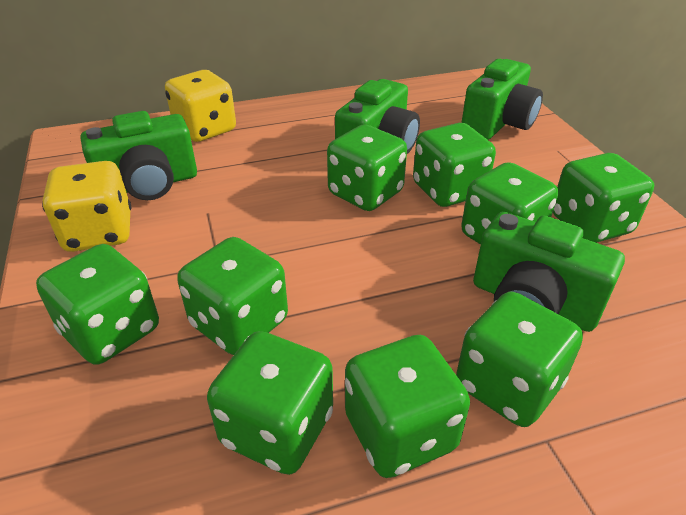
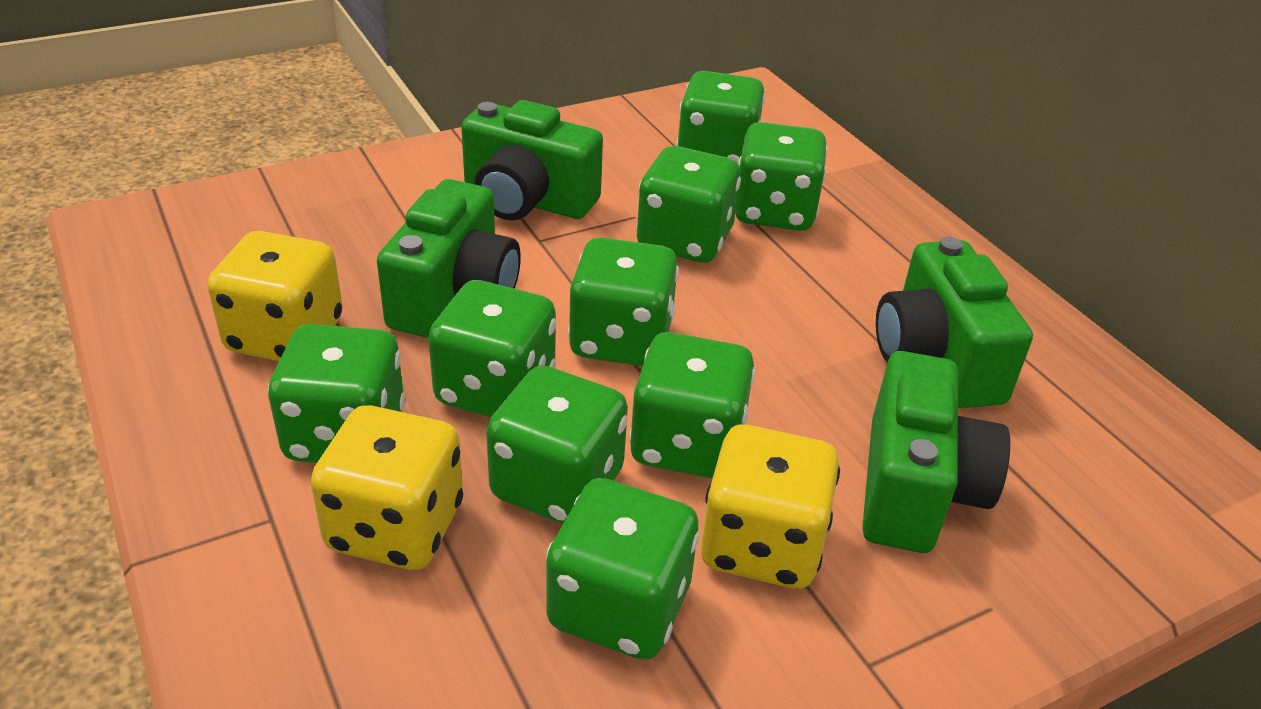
yellow dice: 2 -> 3

